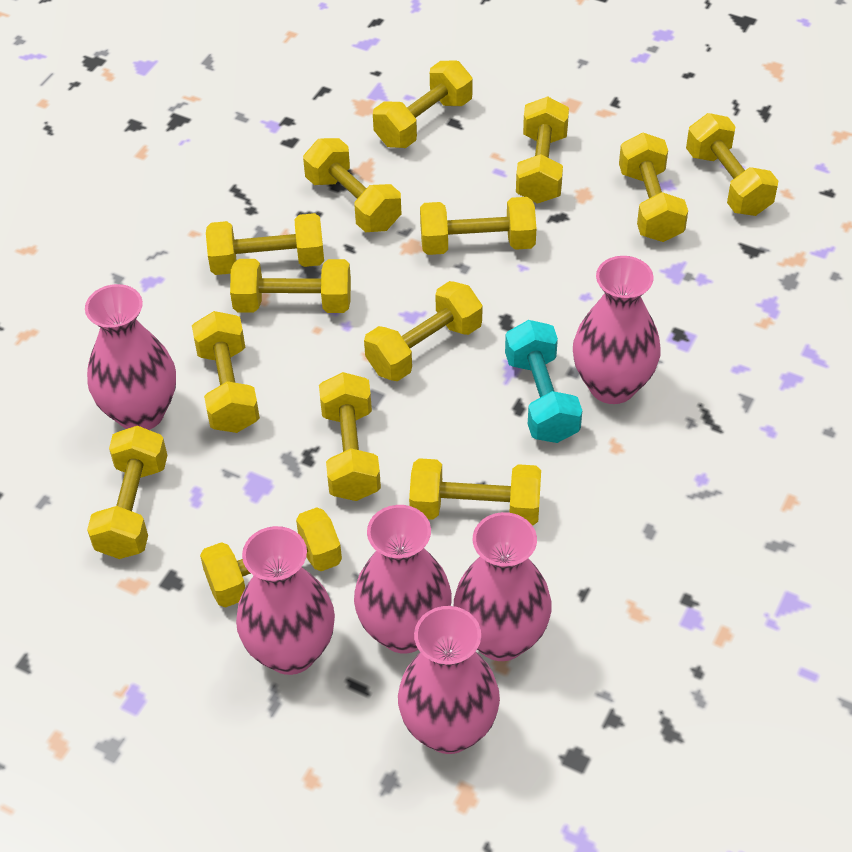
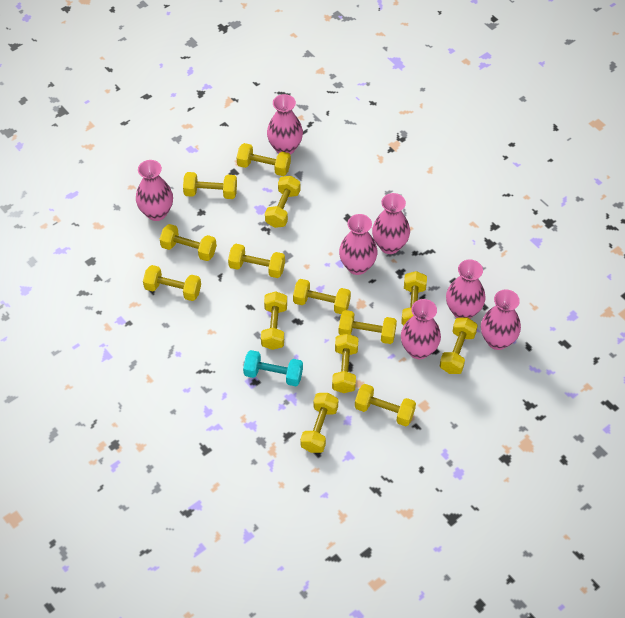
pink vase: 6 -> 7

